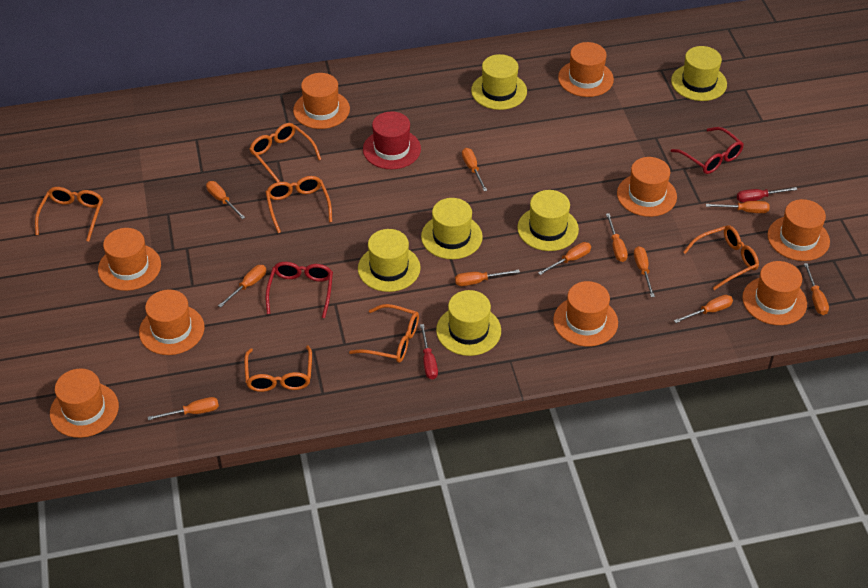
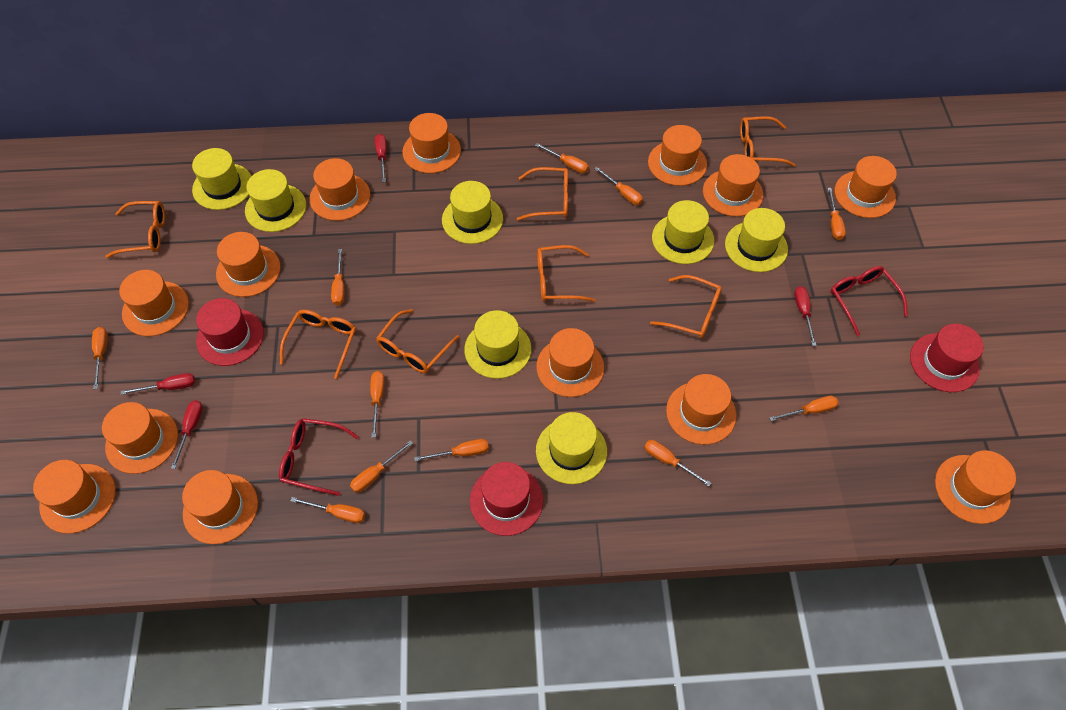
orange glasses: 6 -> 7
orange hat: 9 -> 13
red hat: 1 -> 3
red screwdriver: 2 -> 4
yellow hat: 6 -> 7

